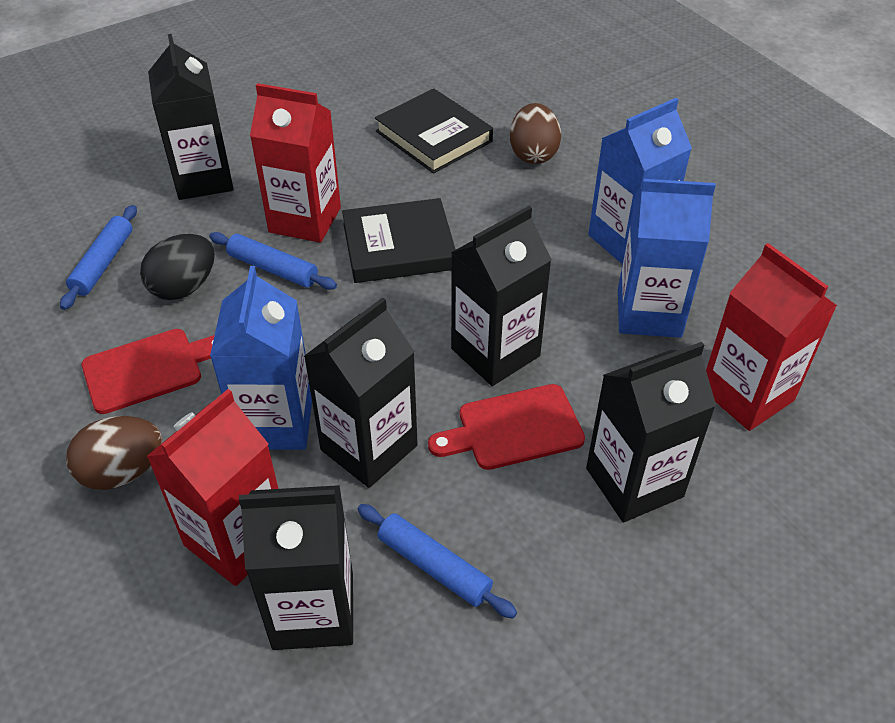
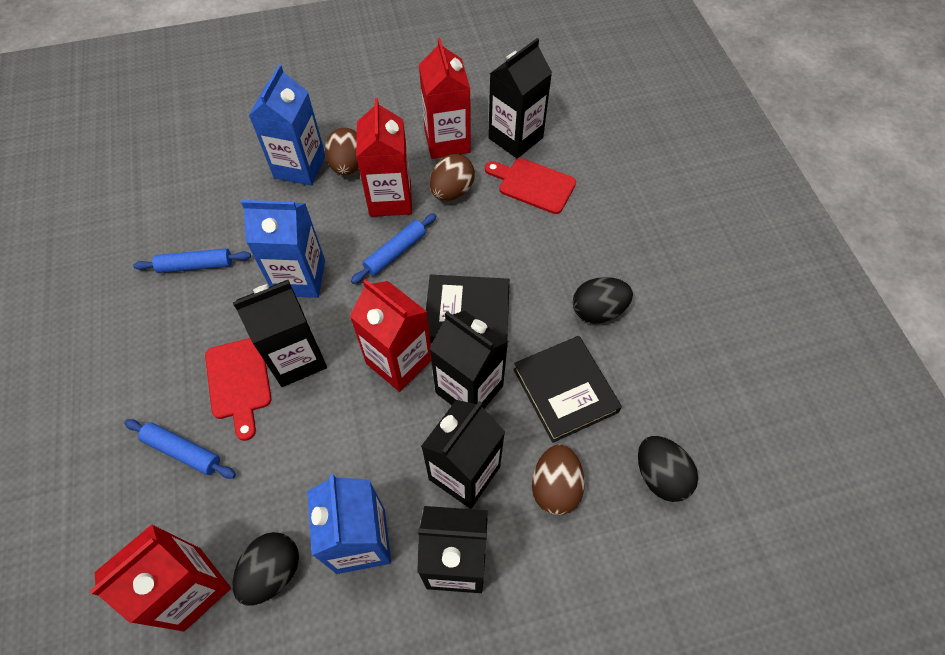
black egg: 1 -> 3
brown egg: 2 -> 3
red carton: 3 -> 4

